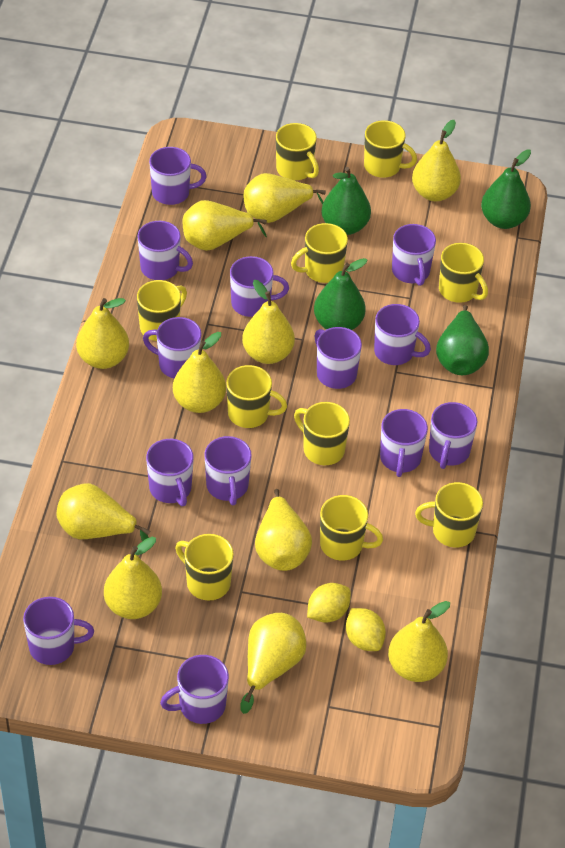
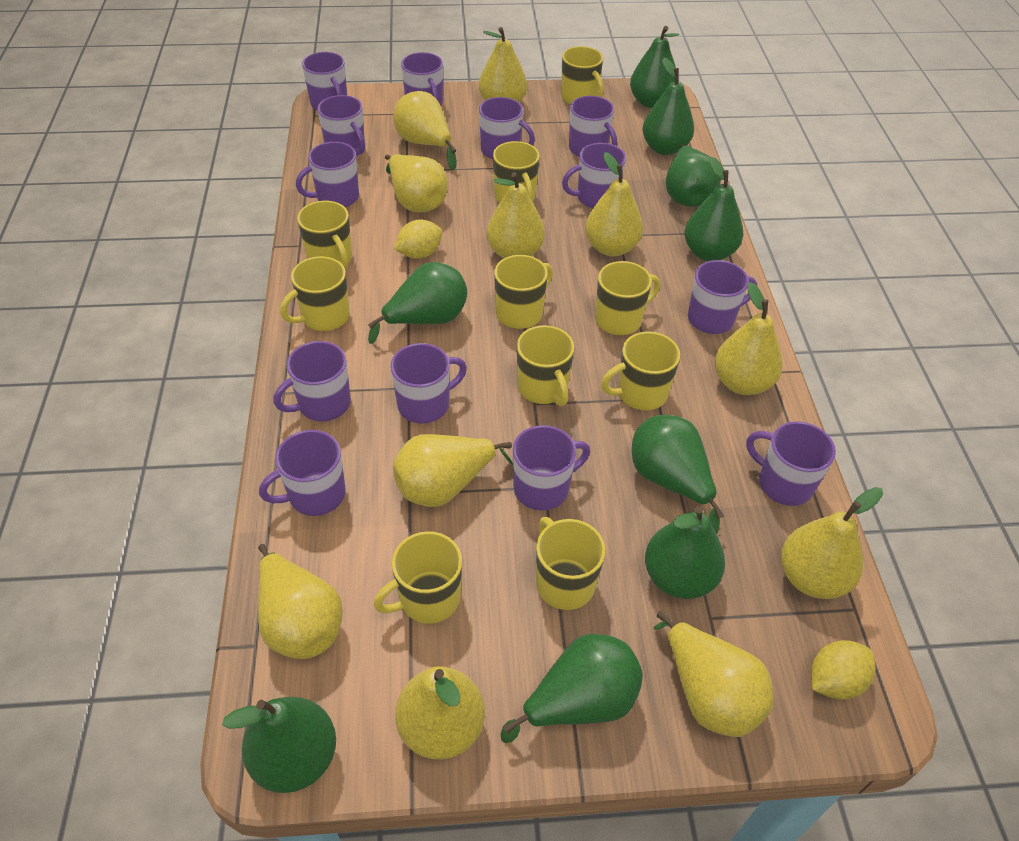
green pear: 4 -> 9

